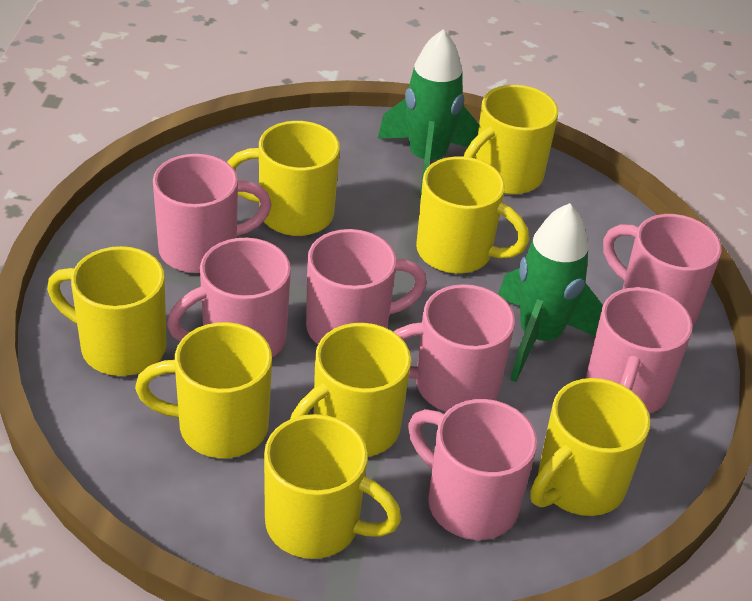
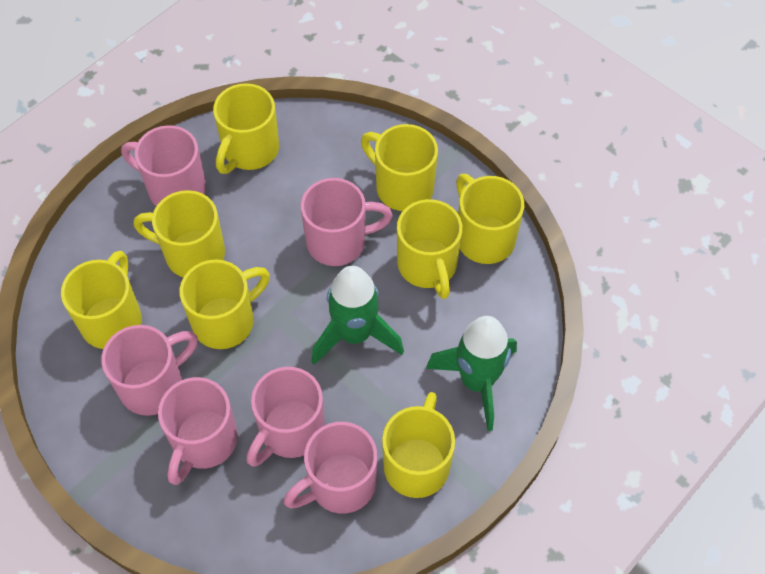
pink mug: 7 -> 6

